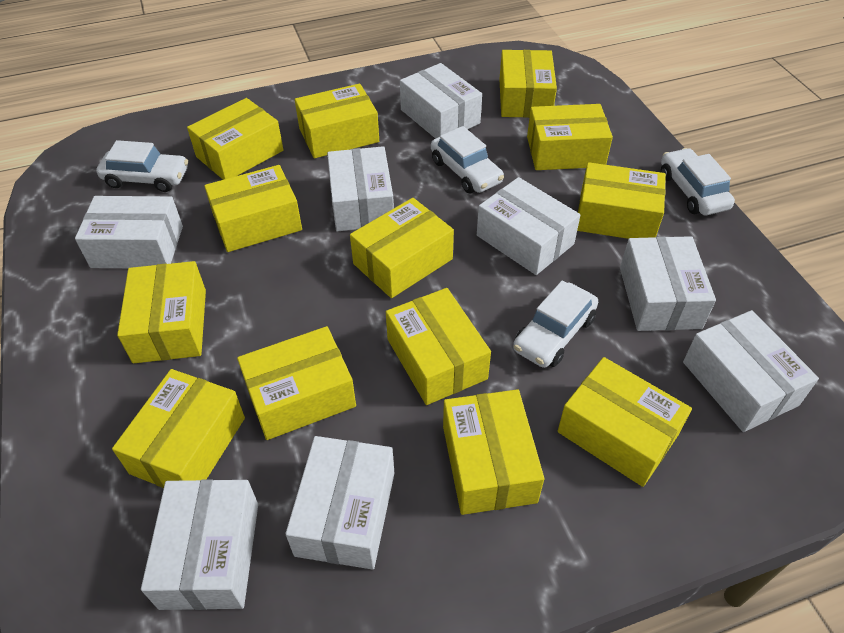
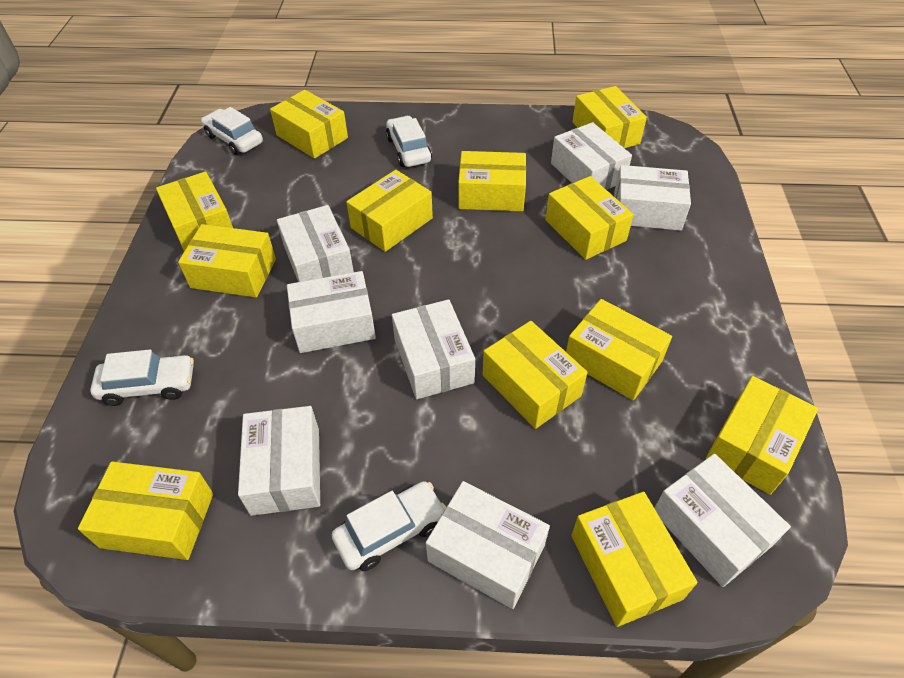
yellow box: 13 -> 12

